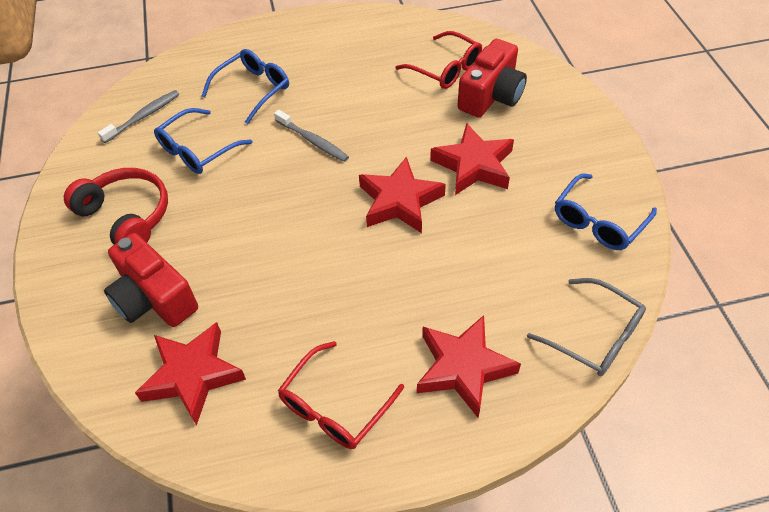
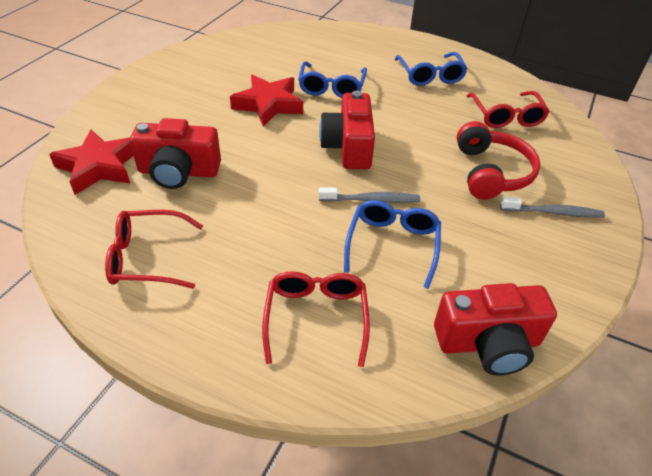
grey glasses: 1 -> 0
red camera: 2 -> 3
red glasses: 2 -> 3
red star: 4 -> 2

